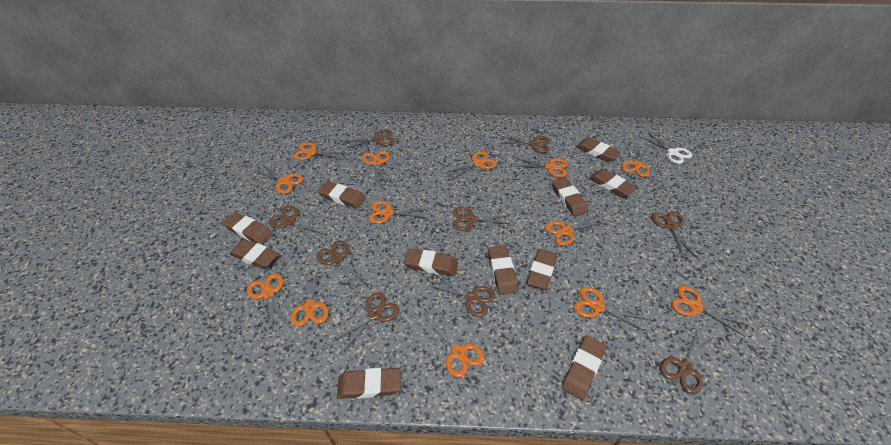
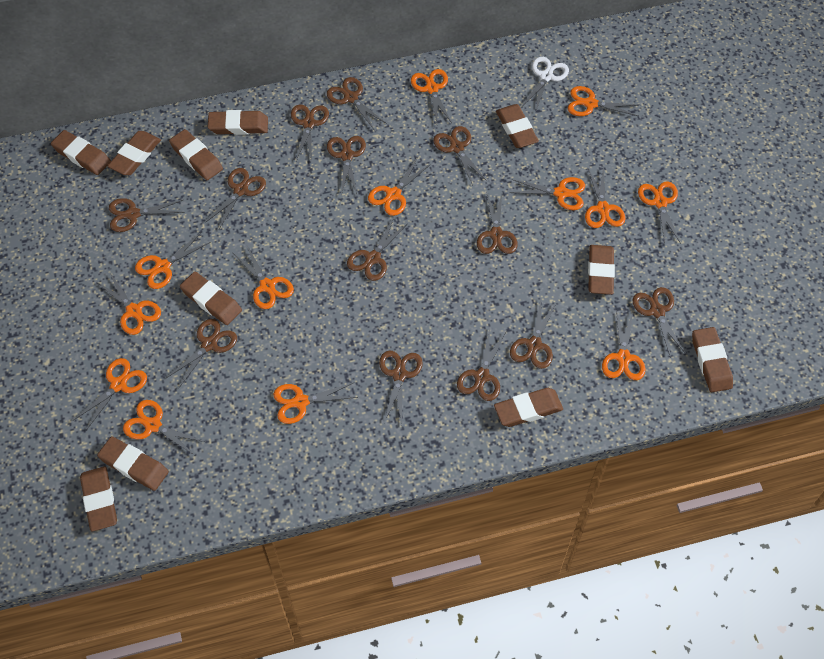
brown scissors: 9 -> 13

